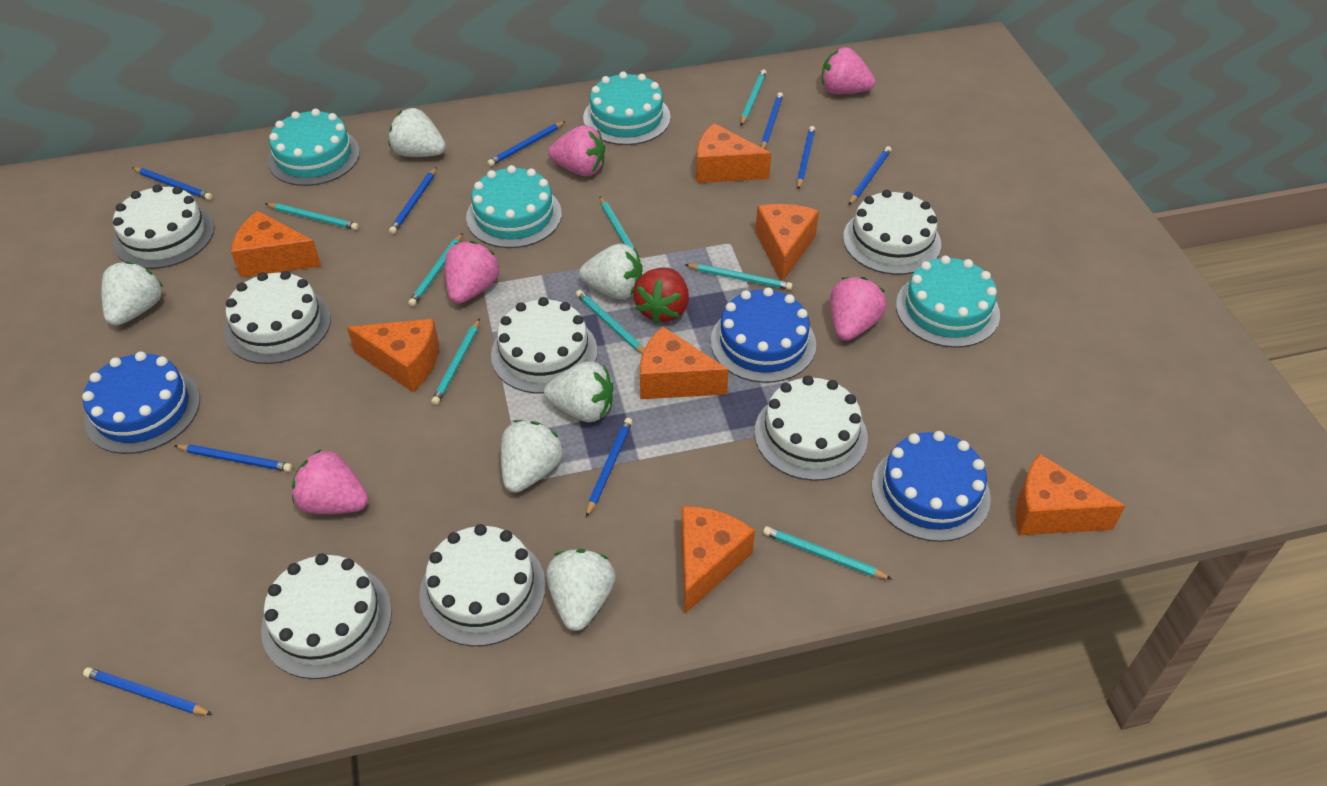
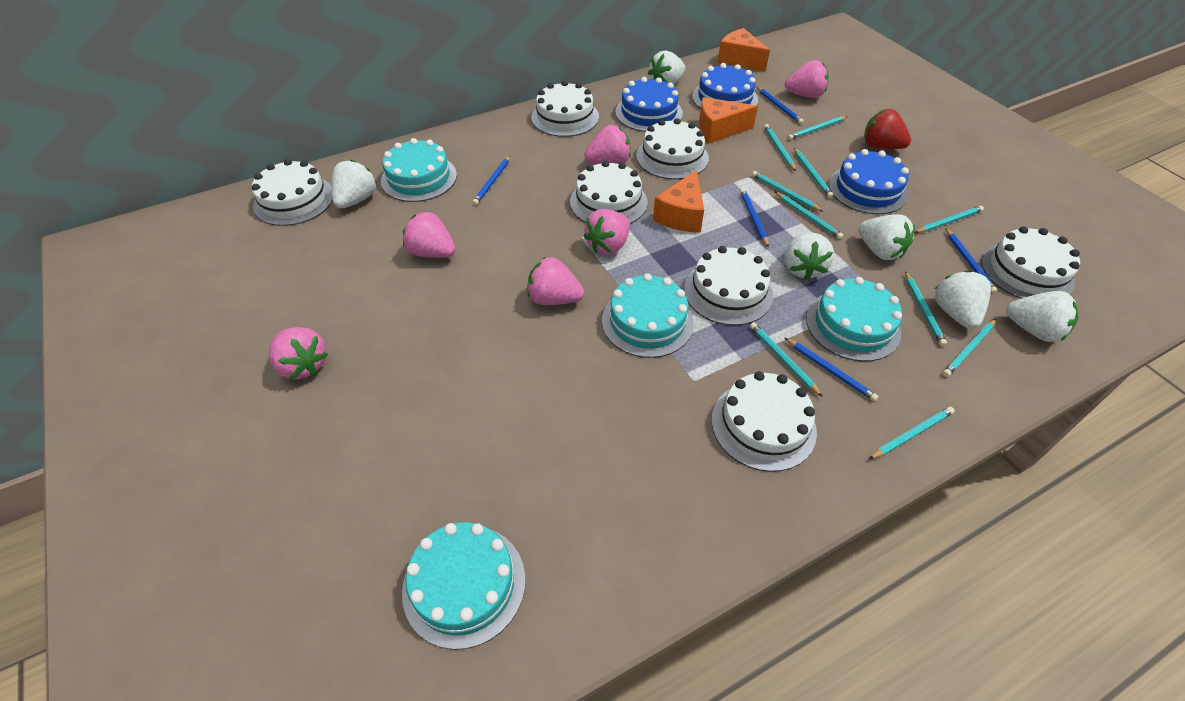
blue pencil: 9 -> 5
orange cheese: 7 -> 3
pink strawberry: 5 -> 6
turquoise pencil: 8 -> 10

